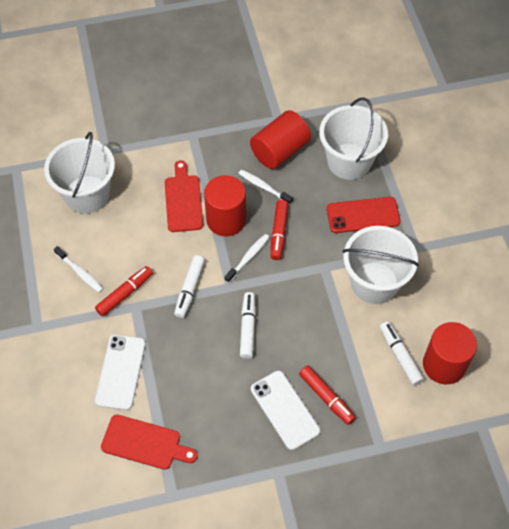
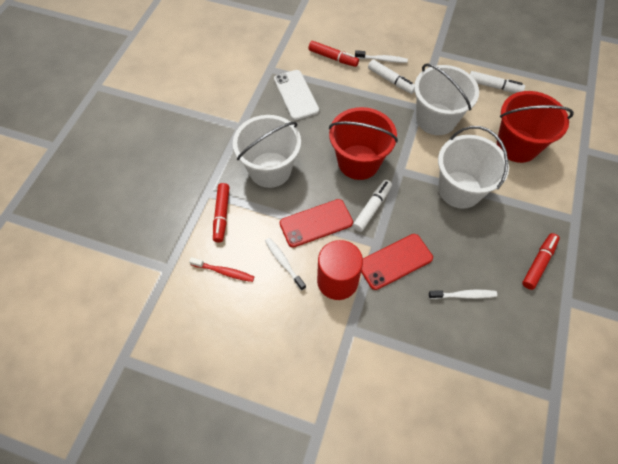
red bucket: 0 -> 2
red cutting board: 2 -> 0
red cylinder: 3 -> 1
red phone: 1 -> 2
red toothbrush: 0 -> 1
white phone: 2 -> 1

